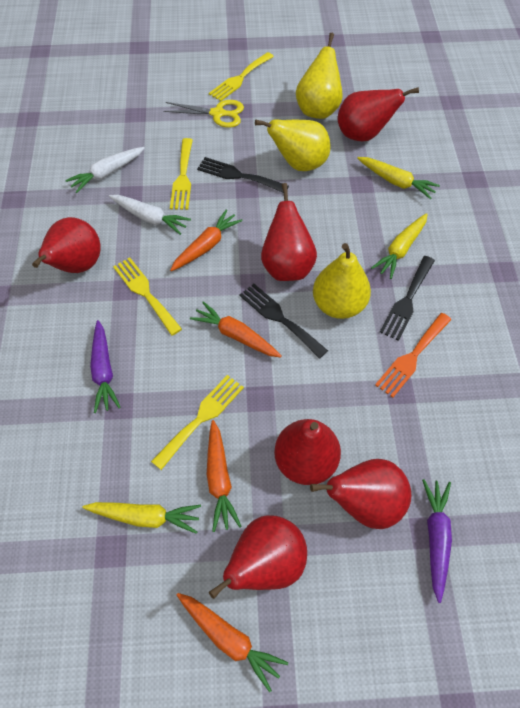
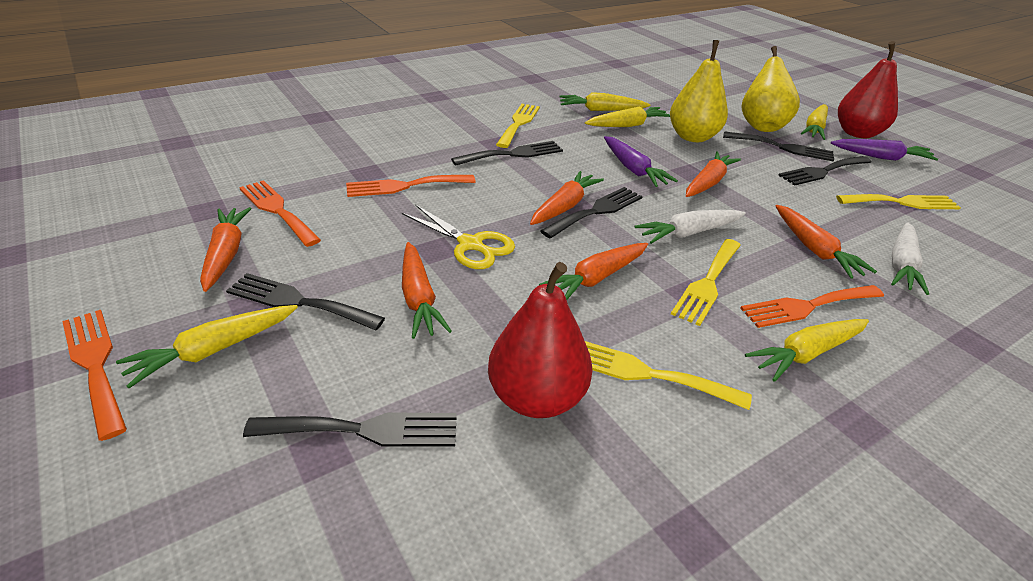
black fork: 3 -> 6
orange carrot: 4 -> 6
orange fork: 1 -> 4
red pear: 6 -> 2
yellow carrot: 3 -> 5
yellow pear: 3 -> 2

